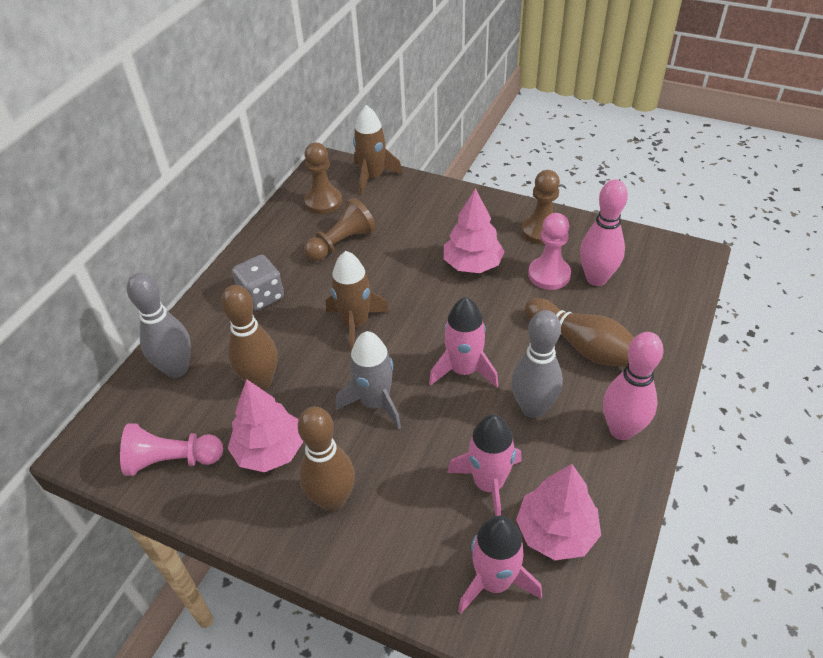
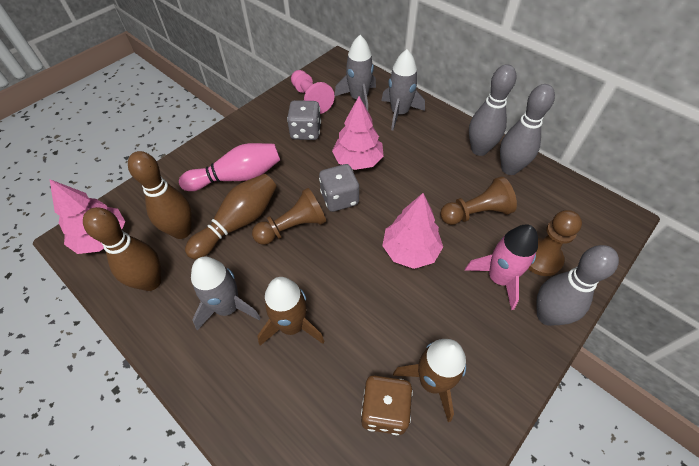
brown dice: 0 -> 1
grey bowling pin: 2 -> 3
grey dice: 1 -> 2
grey rocket: 1 -> 3
pink bowling pin: 2 -> 1
pink pawn: 2 -> 1
pink rocket: 3 -> 1

